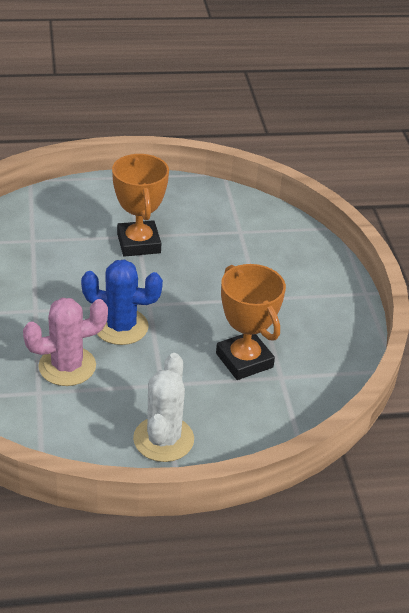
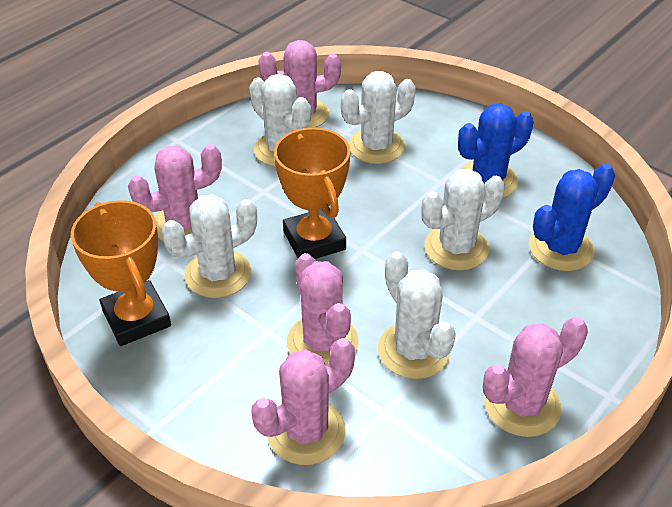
blue cactus: 1 -> 2
pink cactus: 1 -> 5
white cactus: 1 -> 5

